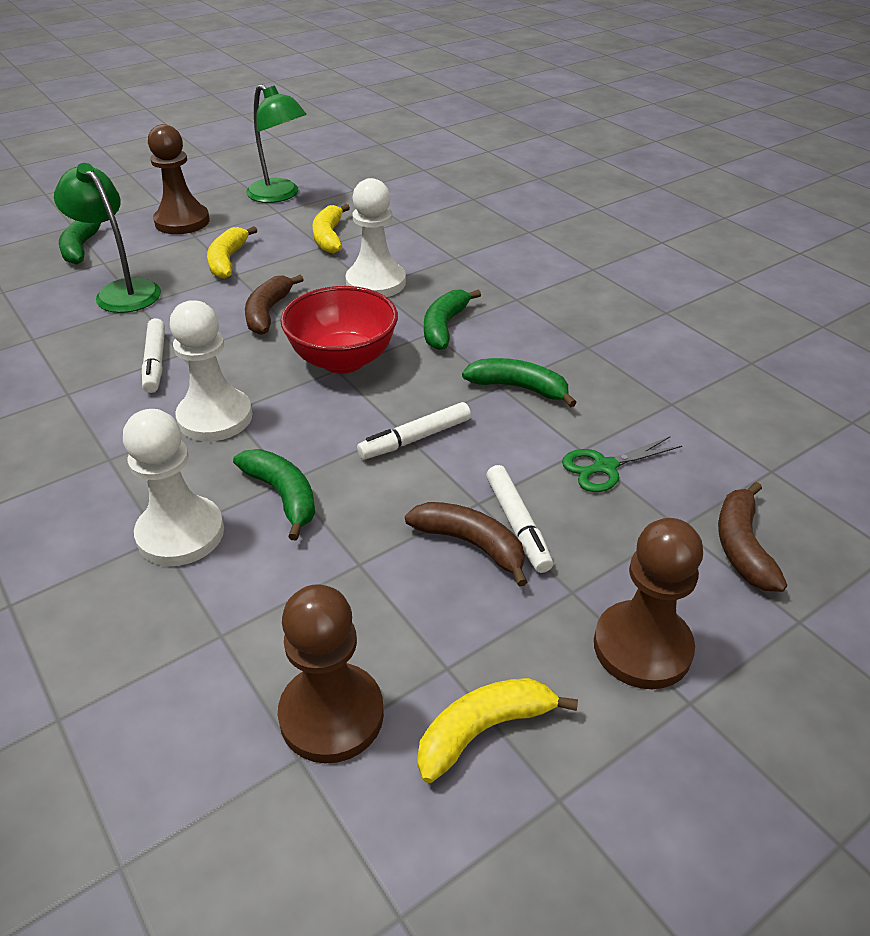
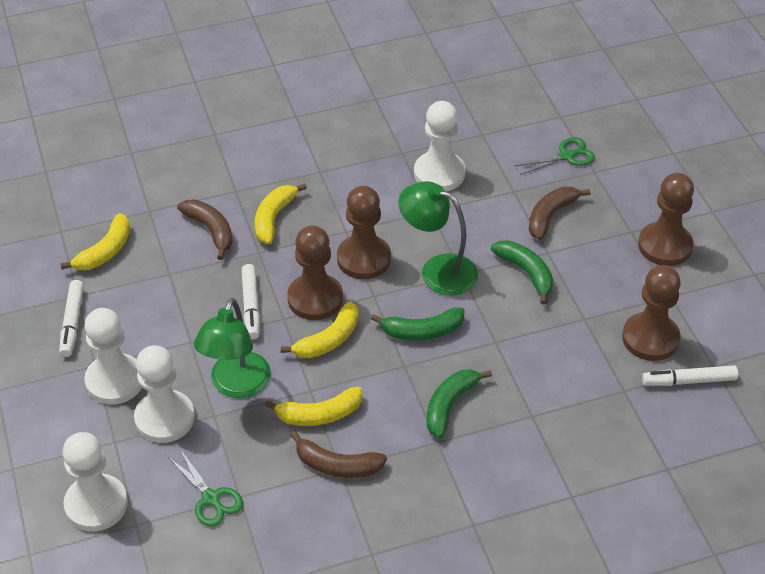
brown pawn: 3 -> 4
green banana: 4 -> 3
green scissors: 1 -> 2
red bowl: 1 -> 0
white pawn: 3 -> 4
yellow banana: 3 -> 4

